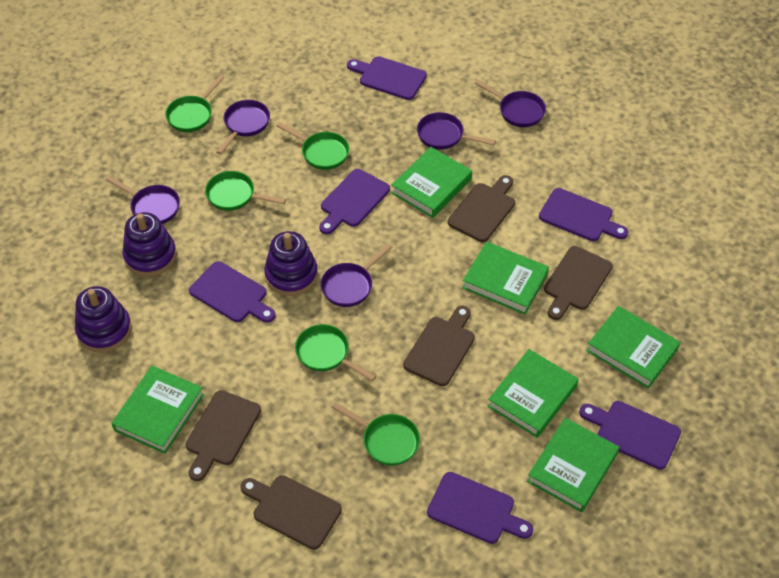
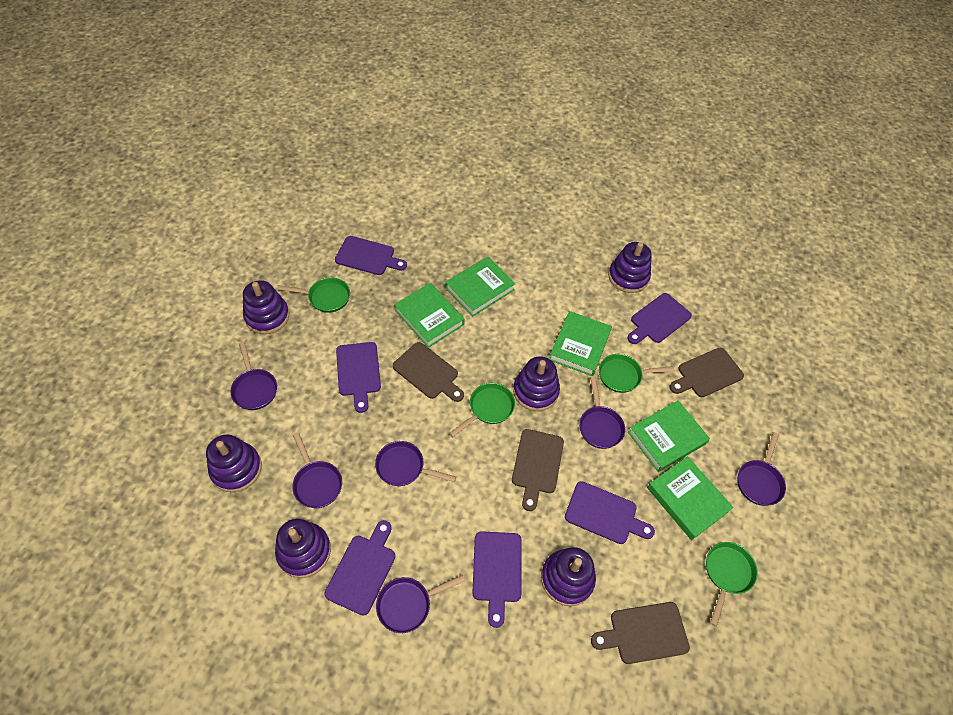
brown cutting board: 5 -> 4
green book: 6 -> 5
green pan: 5 -> 4
purple pan: 5 -> 6
purple stacking toy: 3 -> 6

